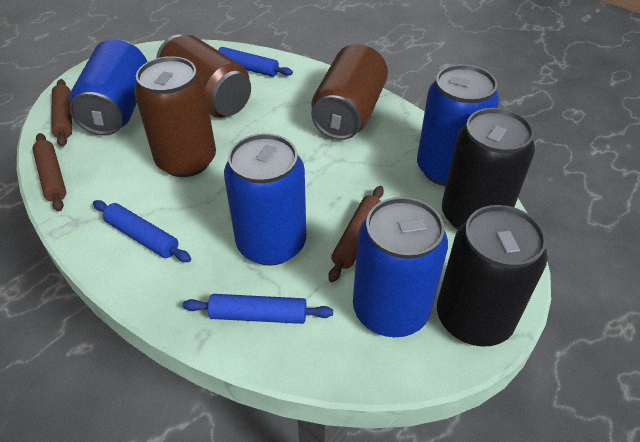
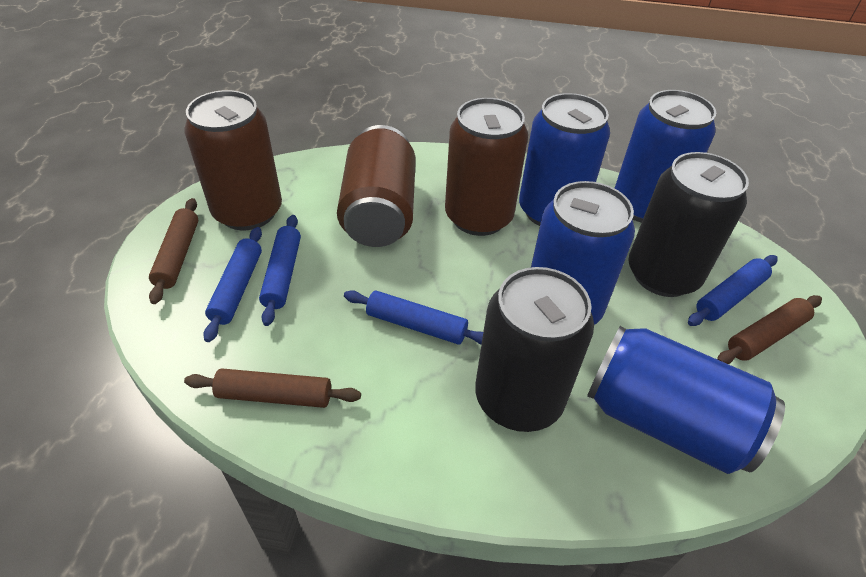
blue rolling pin: 3 -> 4

